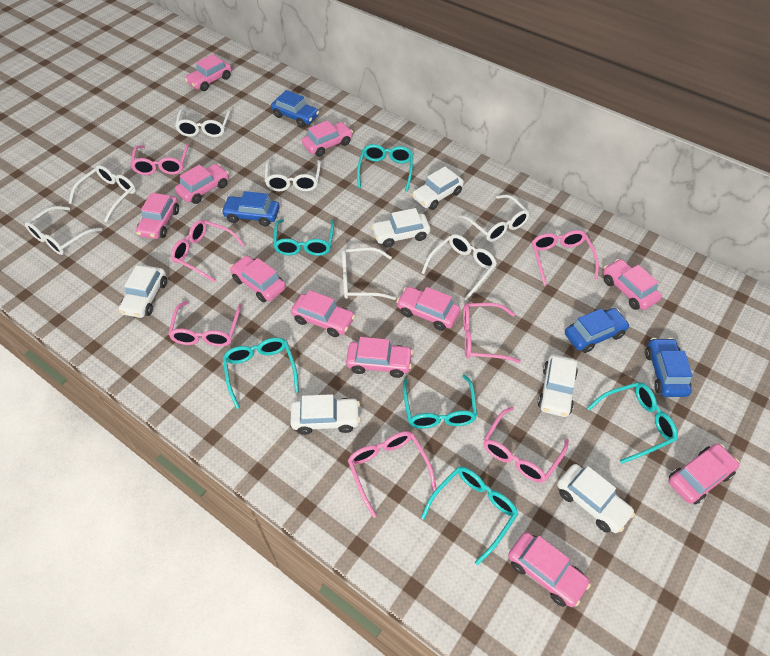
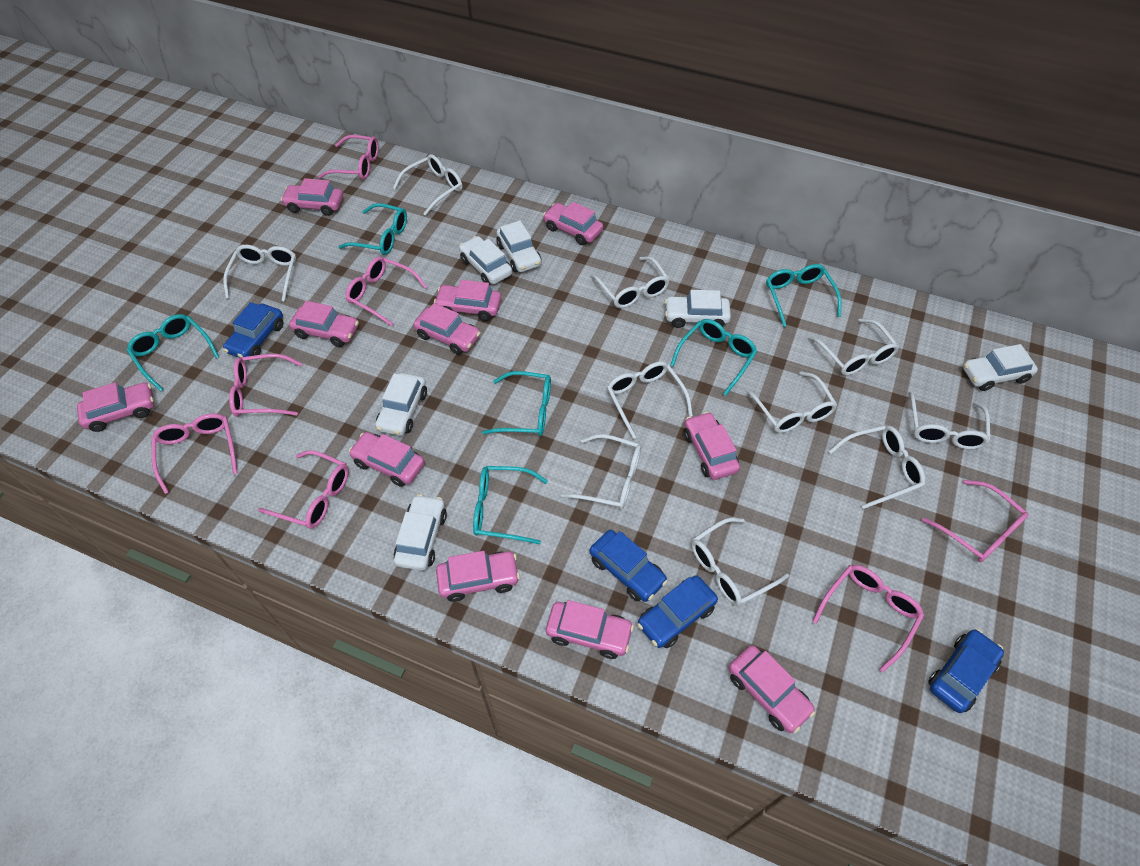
white glasses: 7 -> 10

